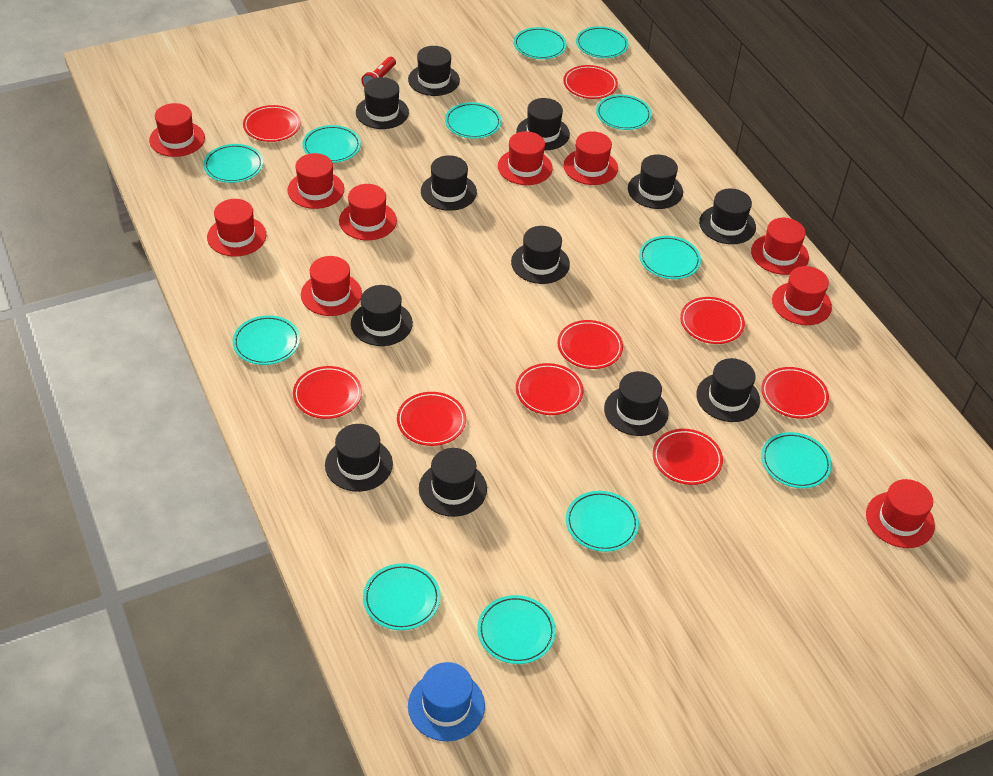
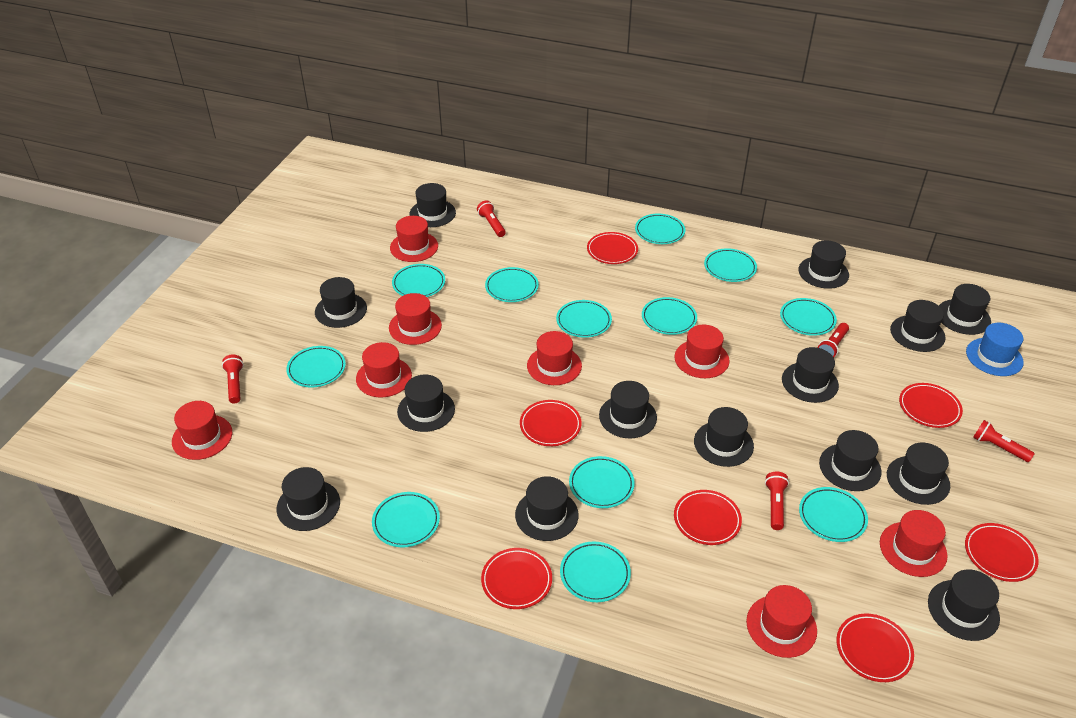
black hat: 12 -> 14
red flashlight: 1 -> 5
red hat: 10 -> 8
red plate: 9 -> 7

